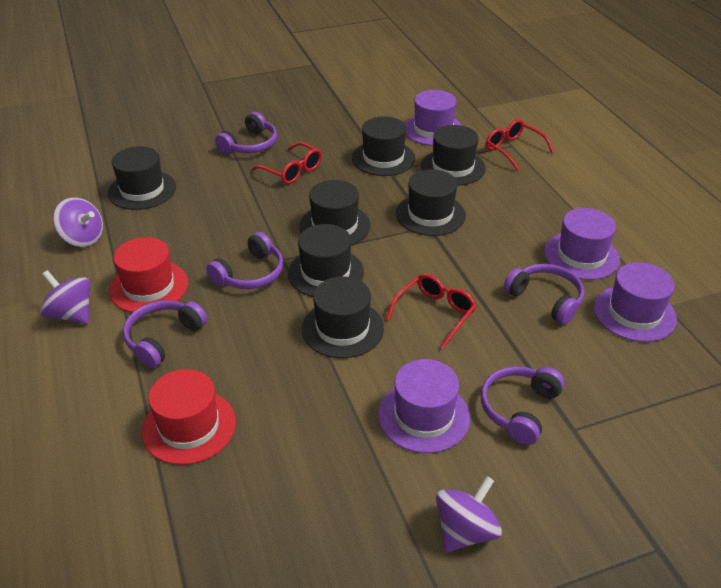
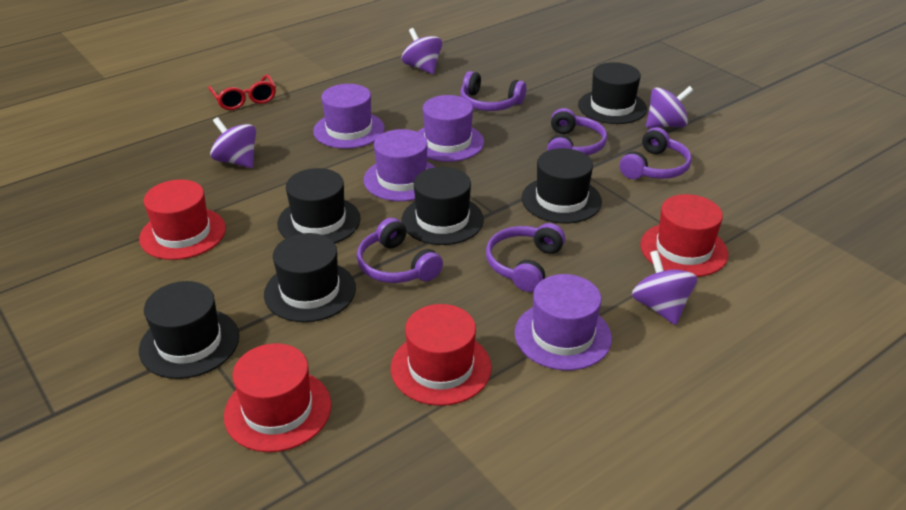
black hat: 7 -> 6
purple spinning top: 3 -> 4
red glasses: 3 -> 1
red hat: 2 -> 4

